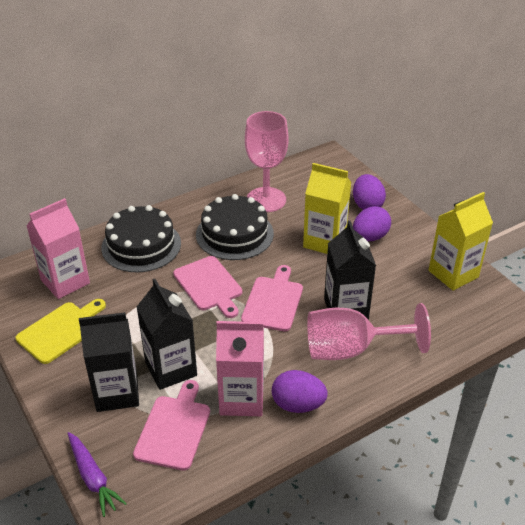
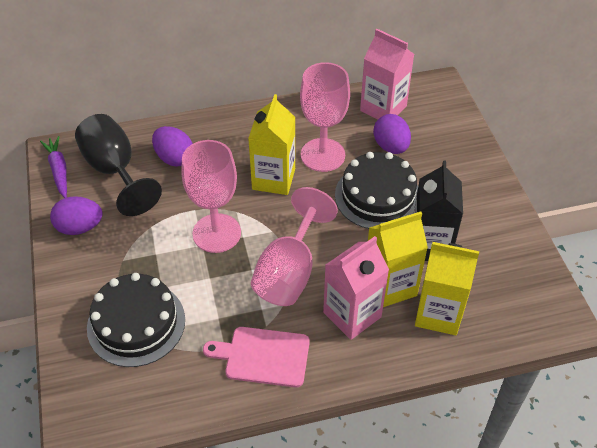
black carton: 3 -> 1
black goblet: 0 -> 1
pink cutting board: 3 -> 1
pink goblet: 2 -> 3
yellow carton: 2 -> 3
yellow cutting board: 1 -> 0

